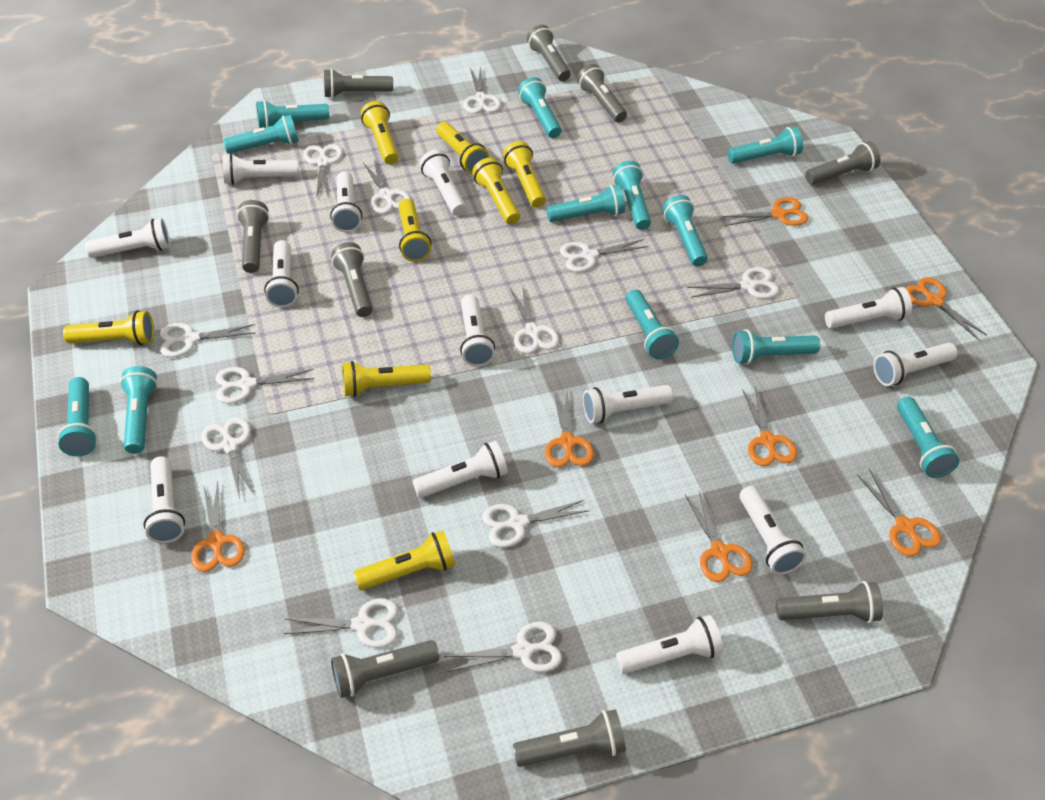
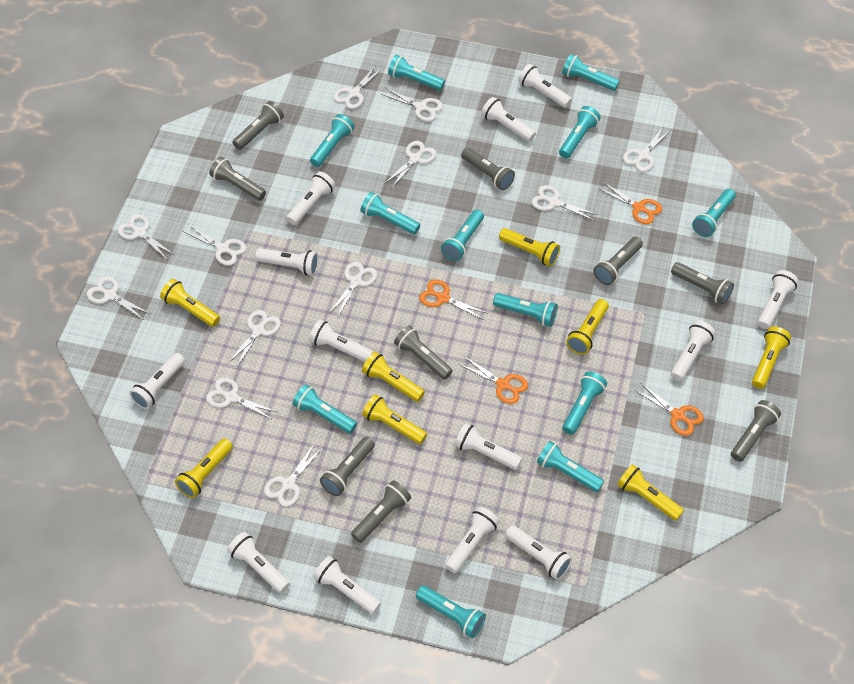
orange scissors: 7 -> 4

